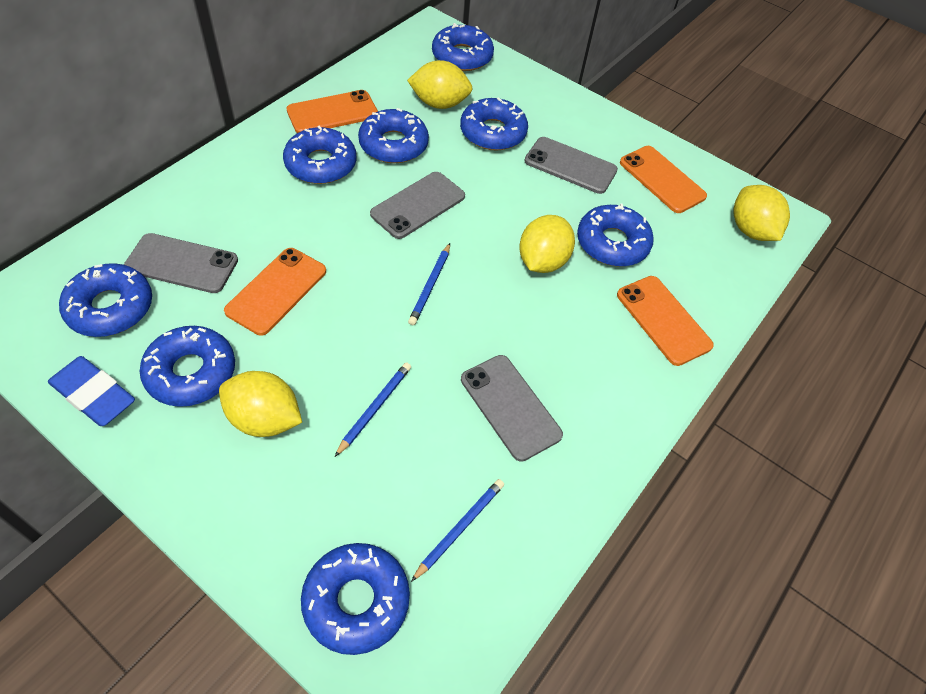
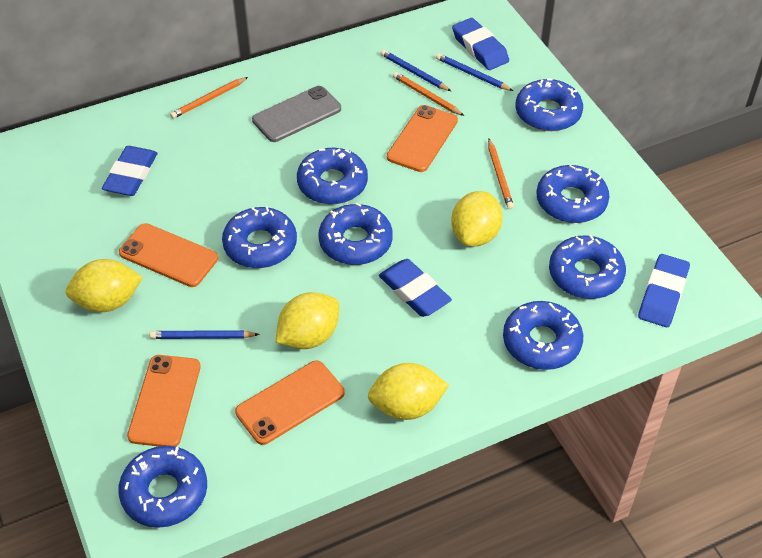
blue eraser: 1 -> 4
grey phone: 4 -> 1
orange pencil: 0 -> 3

